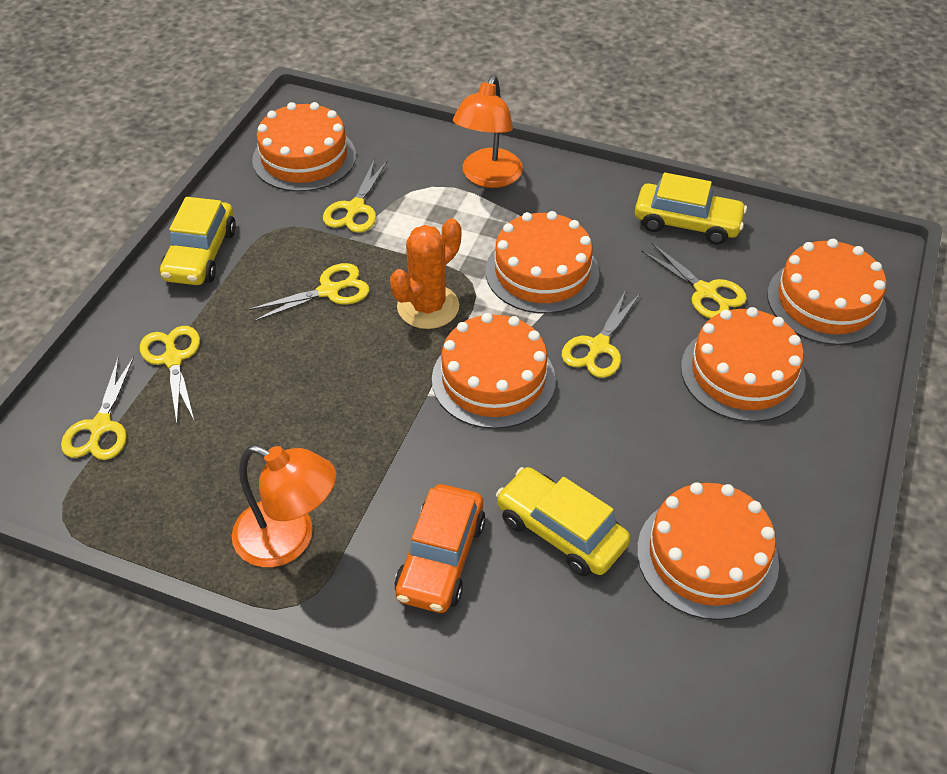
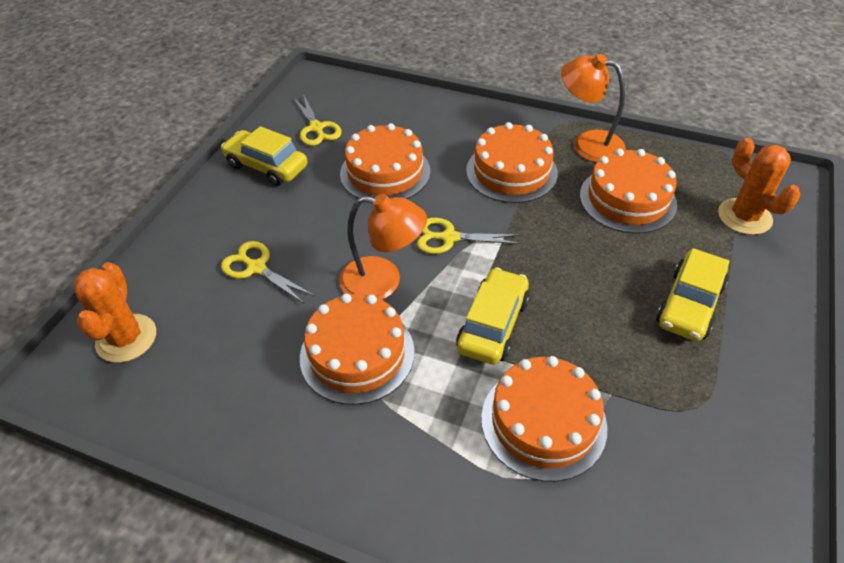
orange cactus: 1 -> 2
orange cake: 6 -> 5
orange car: 1 -> 0
yellow scissors: 6 -> 3

